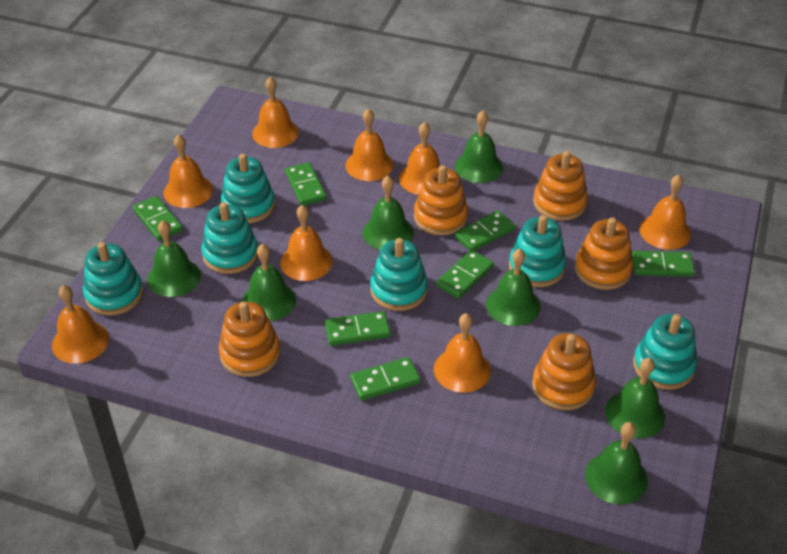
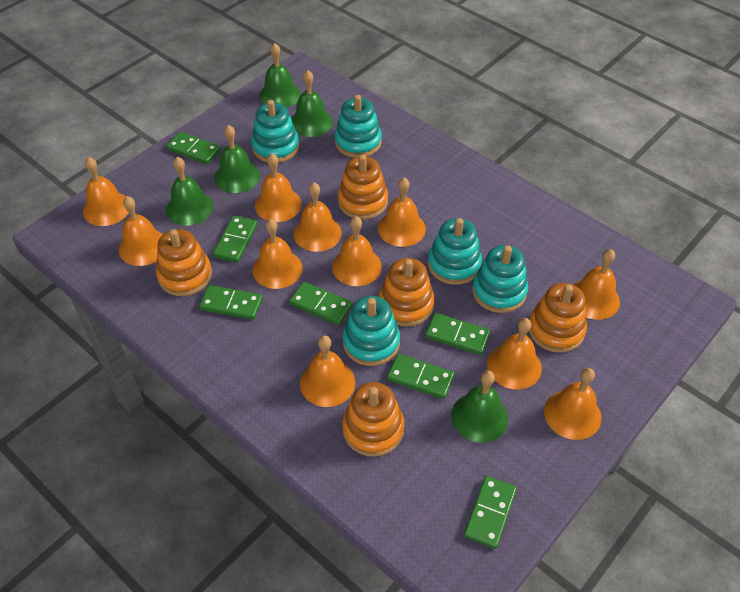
green bell: 7 -> 5
orange bell: 8 -> 11
turquoise stacking toy: 6 -> 5

